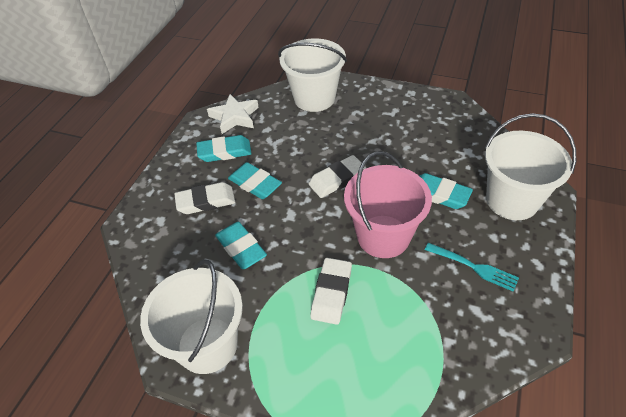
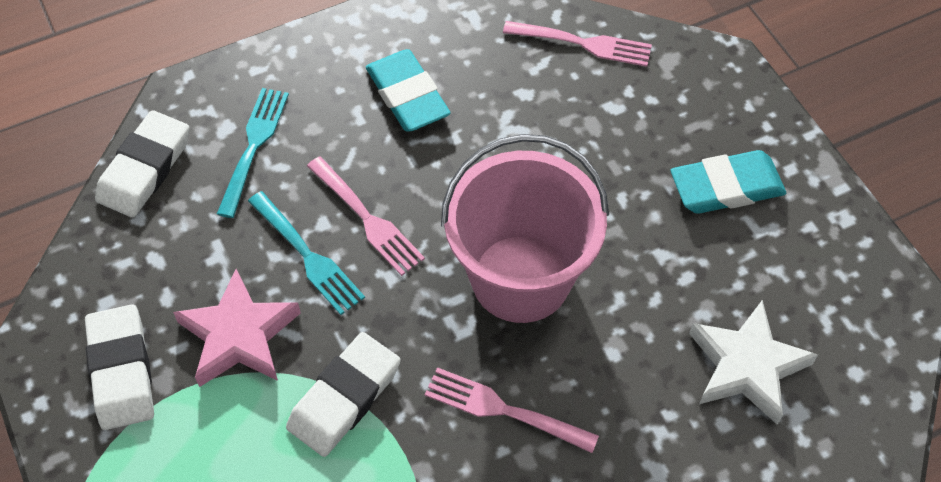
pink fork: 0 -> 3
pink star: 0 -> 1
turquoise eraser: 4 -> 2
turquoise fork: 1 -> 2
white bucket: 3 -> 0

